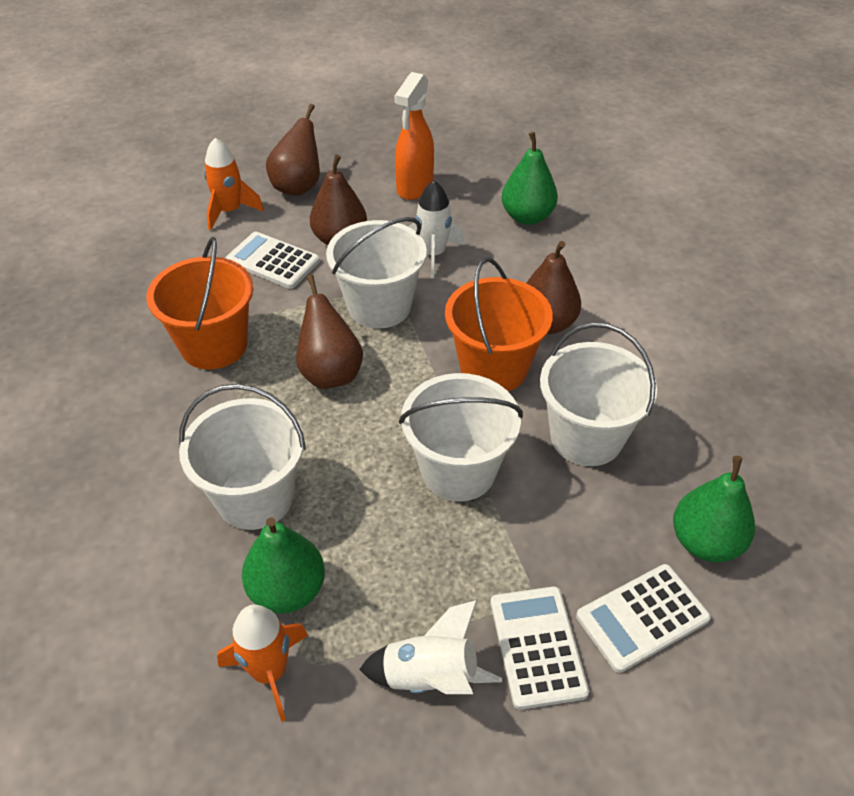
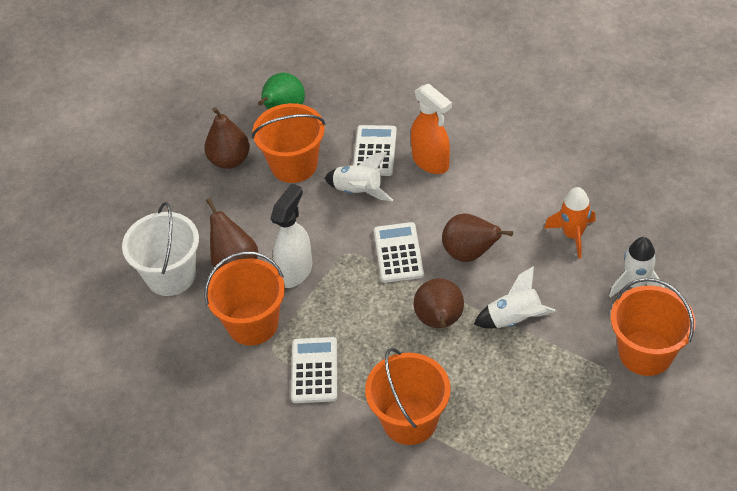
green pear: 3 -> 1
orange bucket: 2 -> 4
orange rocket: 2 -> 1
white bucket: 4 -> 1
white rocket: 2 -> 3
white spray bottle: 0 -> 1

